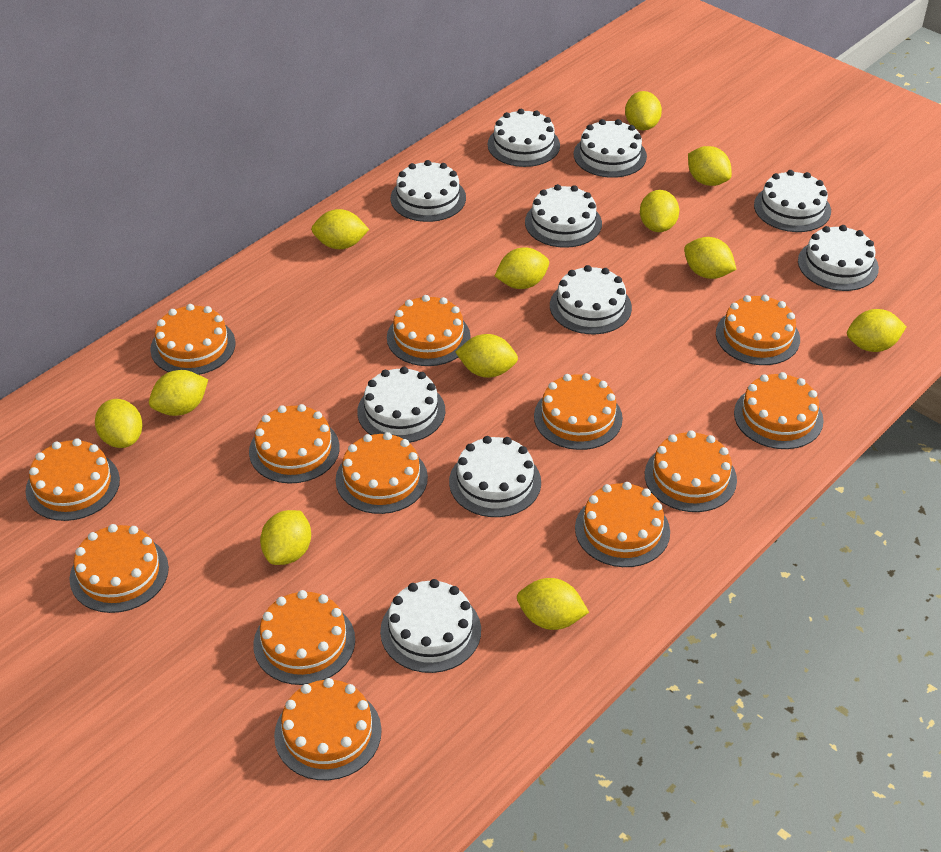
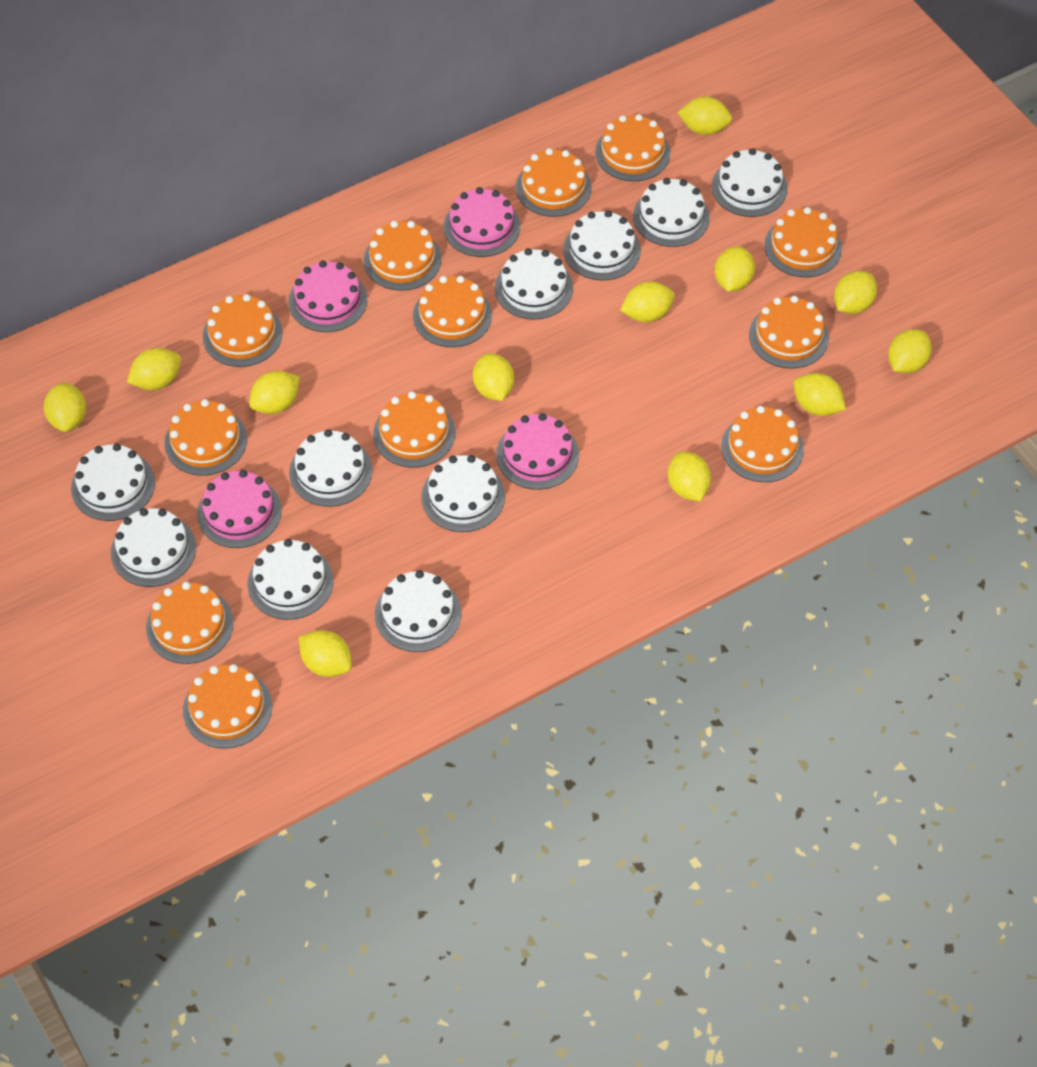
orange cake: 13 -> 12
pink cake: 0 -> 4

